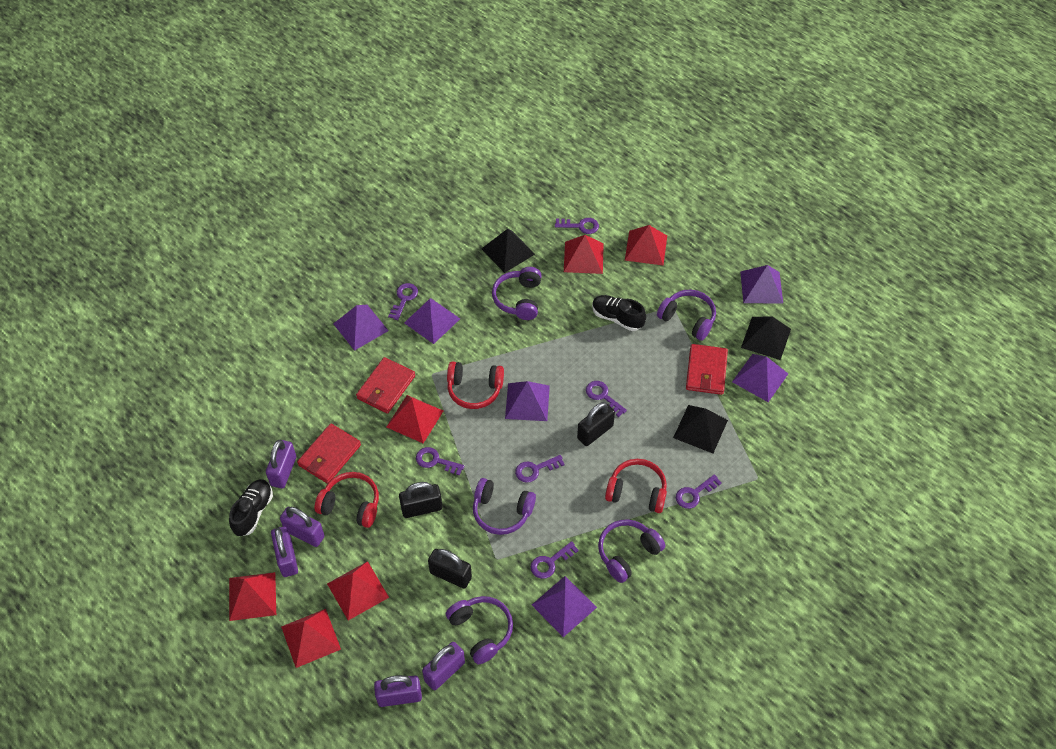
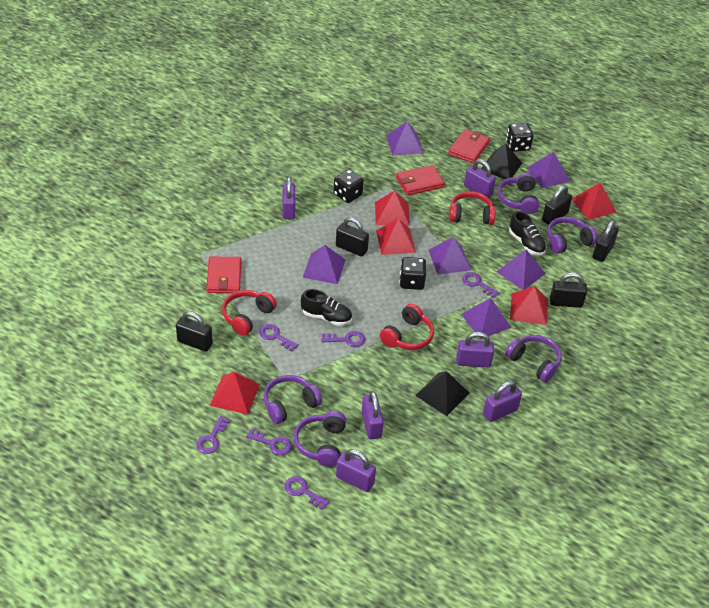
black dice: 0 -> 3
black padlock: 3 -> 5
black pyramid: 3 -> 2
purple key: 7 -> 6
purple padlock: 5 -> 6
red pyramid: 6 -> 5

